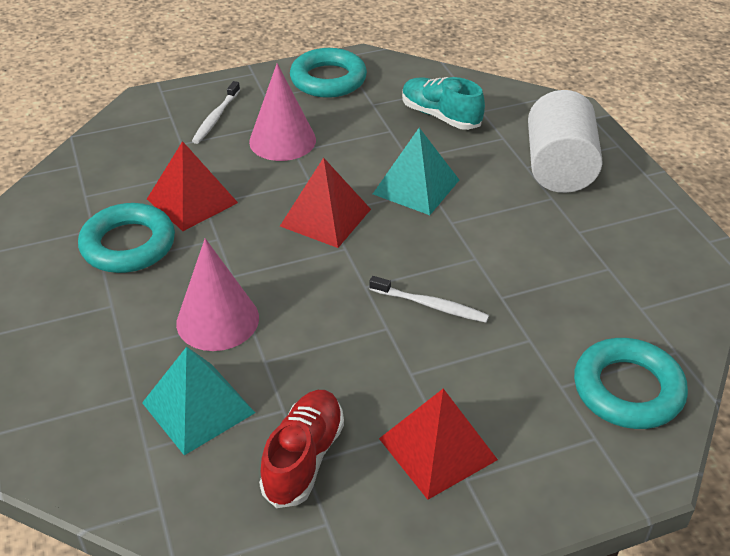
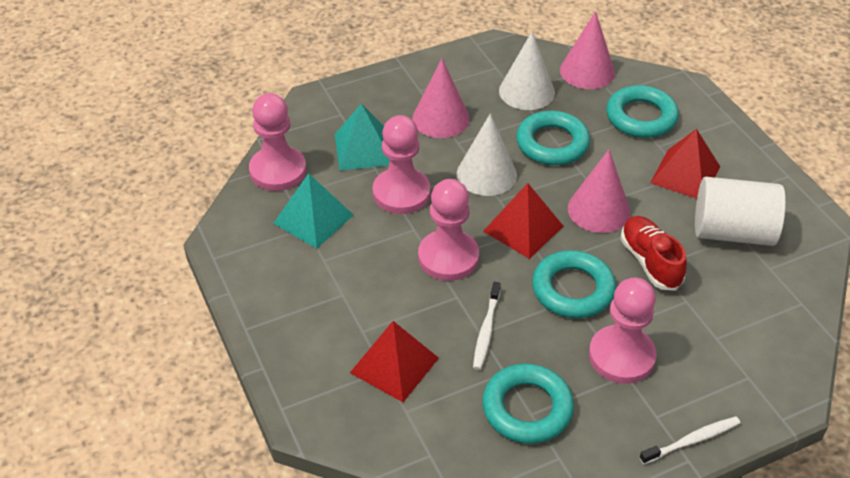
pink cone: 2 -> 3
pink pawn: 0 -> 4
turquoise ring: 3 -> 4
turquoise shoe: 1 -> 0
white cone: 0 -> 2

